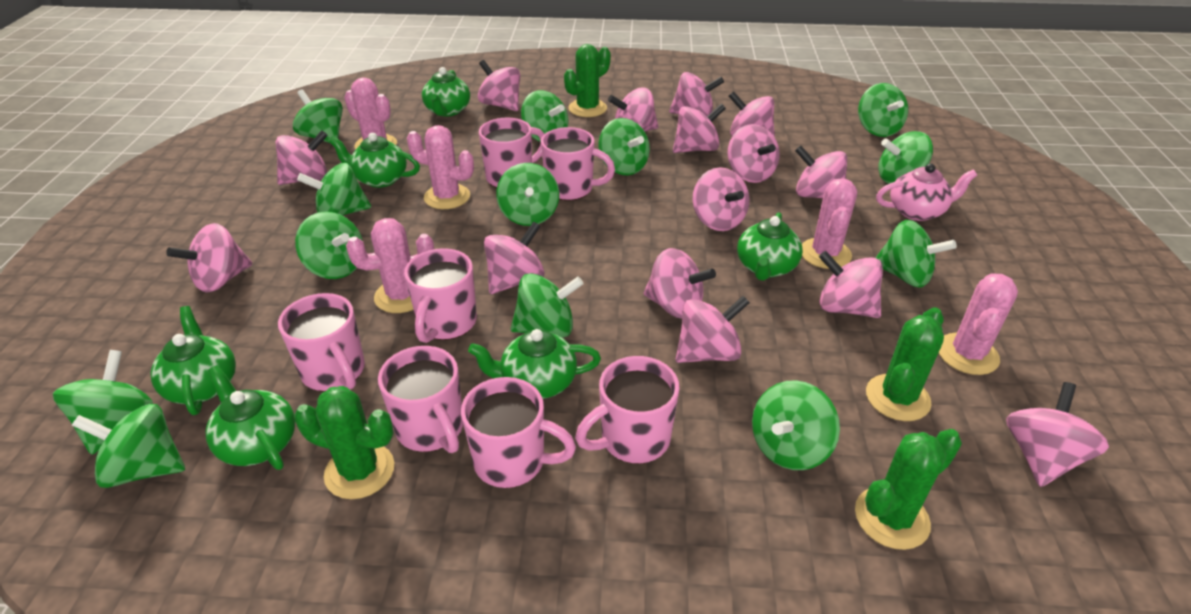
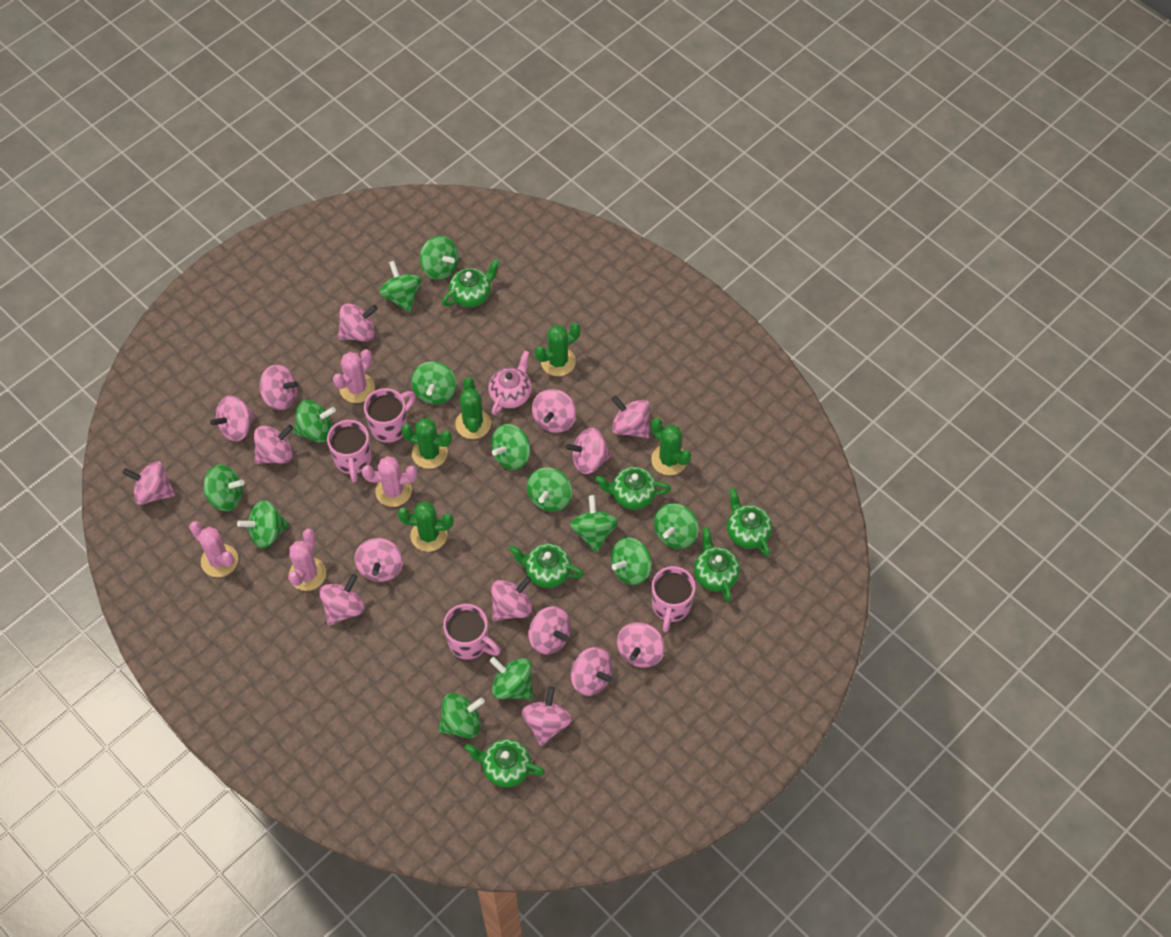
green cactus: 4 -> 5
pink cactus: 5 -> 4
pink mug: 7 -> 4

